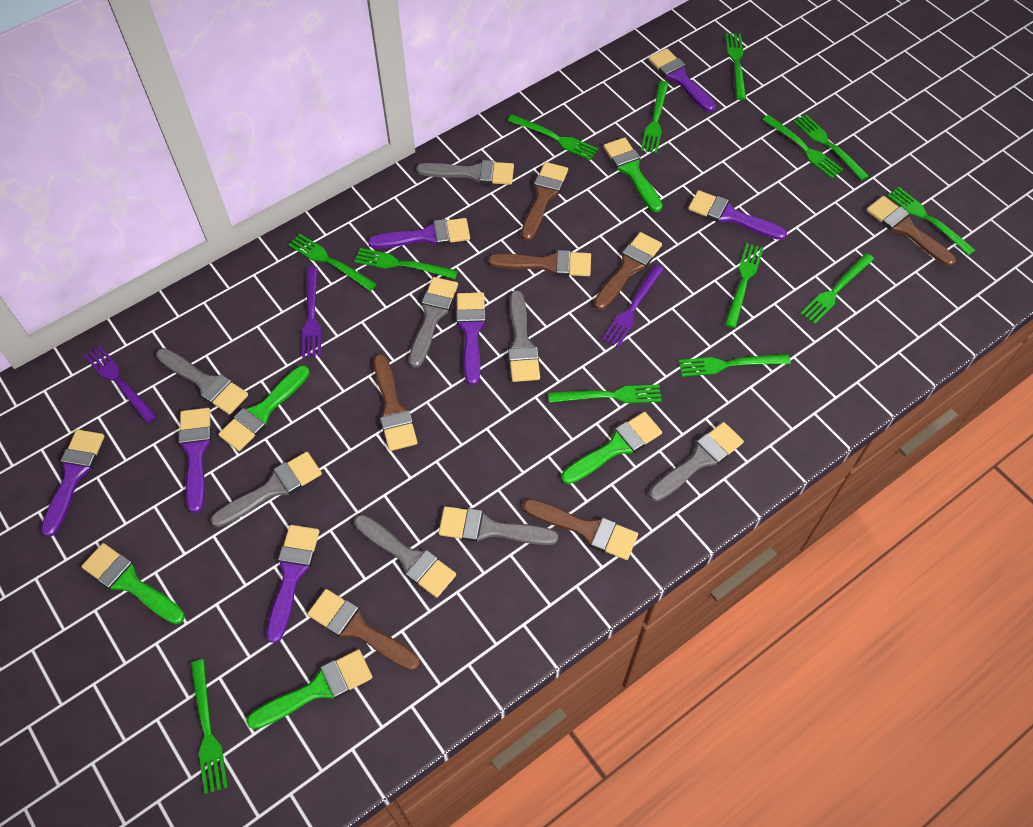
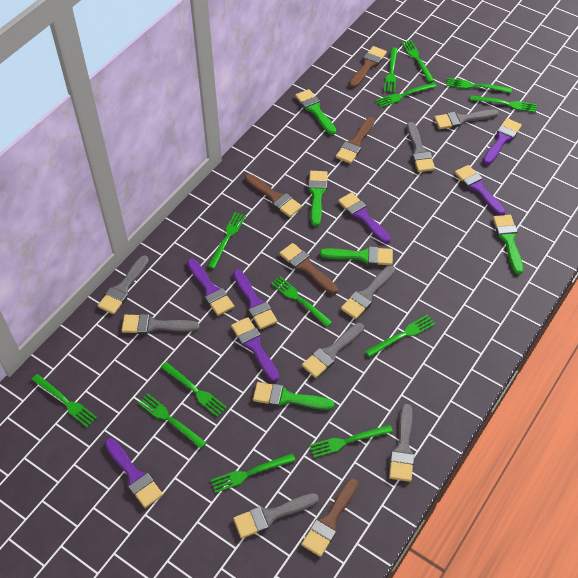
brown brush: 7 -> 5
purple fork: 3 -> 0

